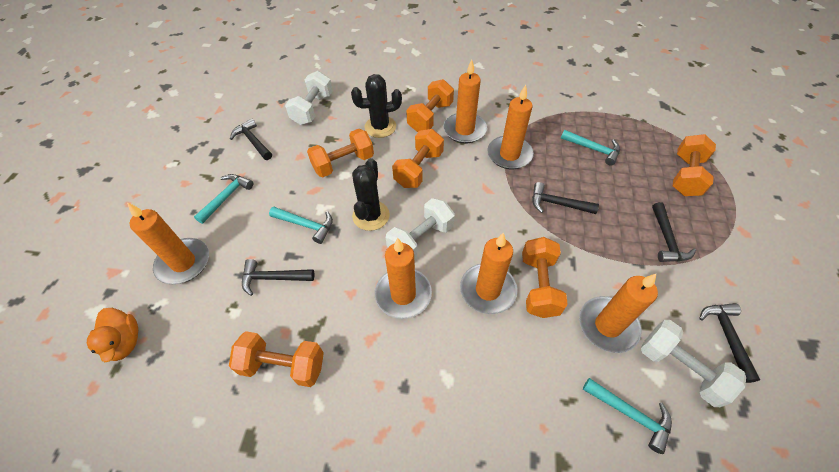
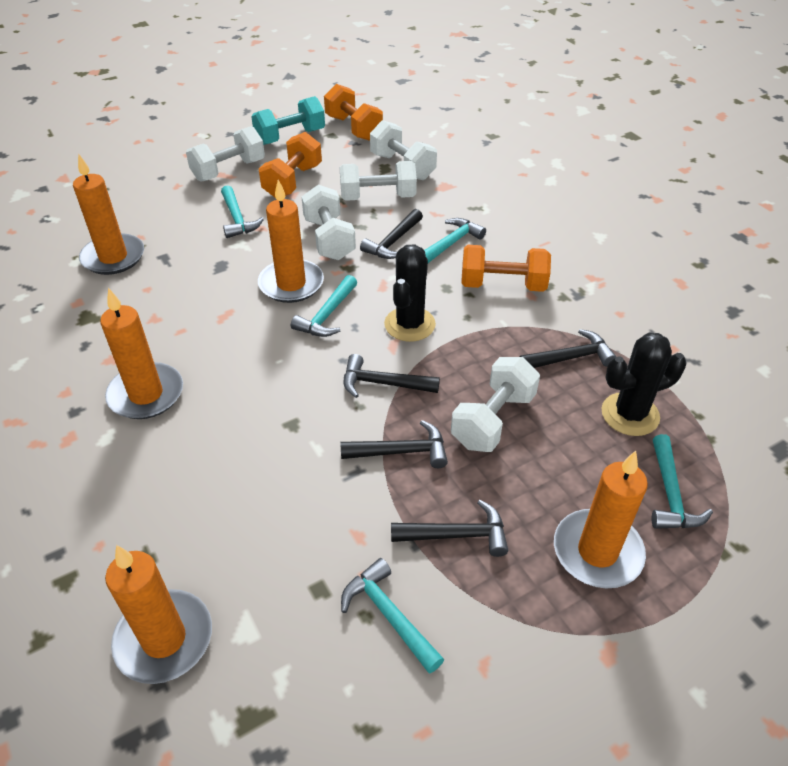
orange candle: 6 -> 5
orange duck: 1 -> 0
orange dumbbell: 6 -> 3
turquoise dumbbell: 0 -> 1
turquoise hammer: 4 -> 5
white dumbbell: 3 -> 5

